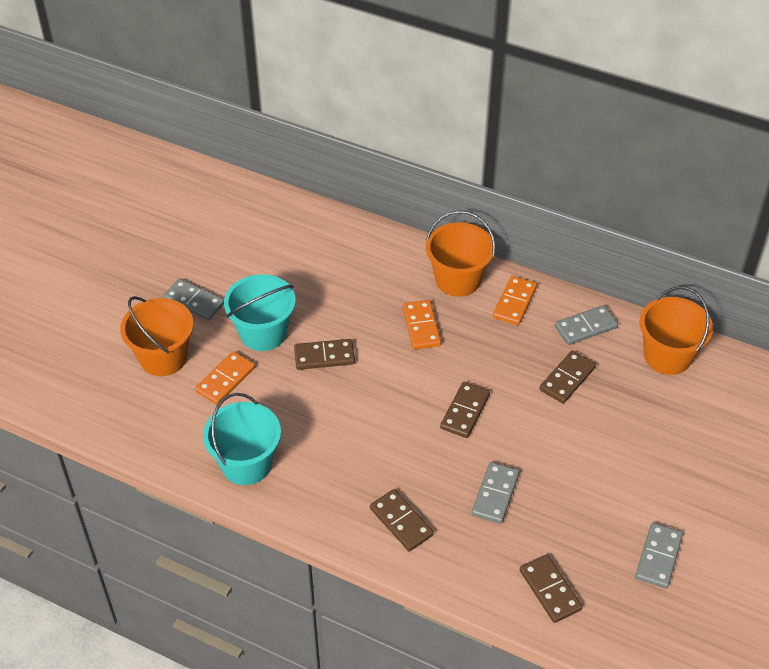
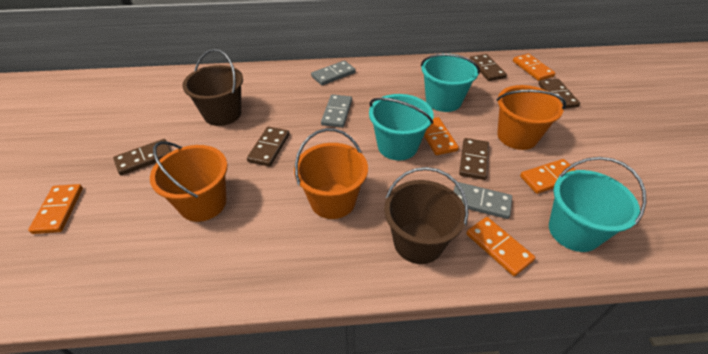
brown bucket: 0 -> 2
grey domino: 4 -> 3
orange domino: 3 -> 5
turquoise bucket: 2 -> 3

